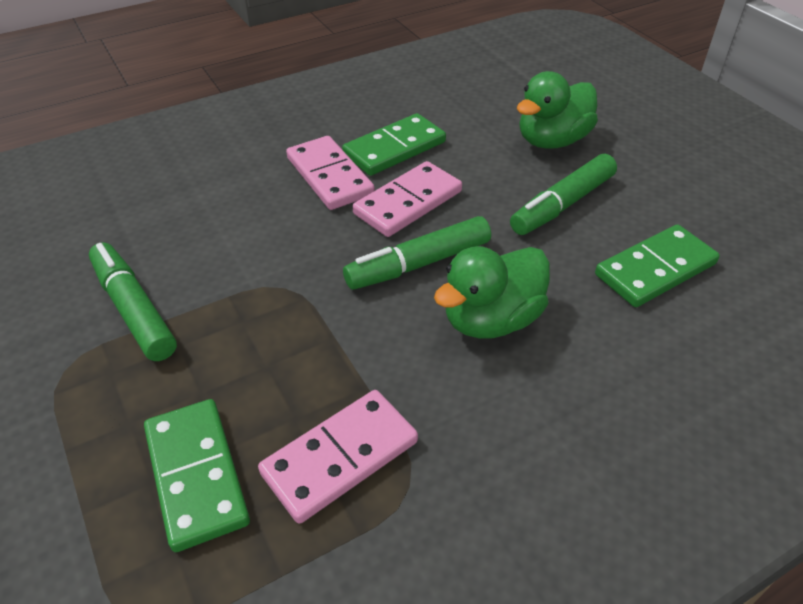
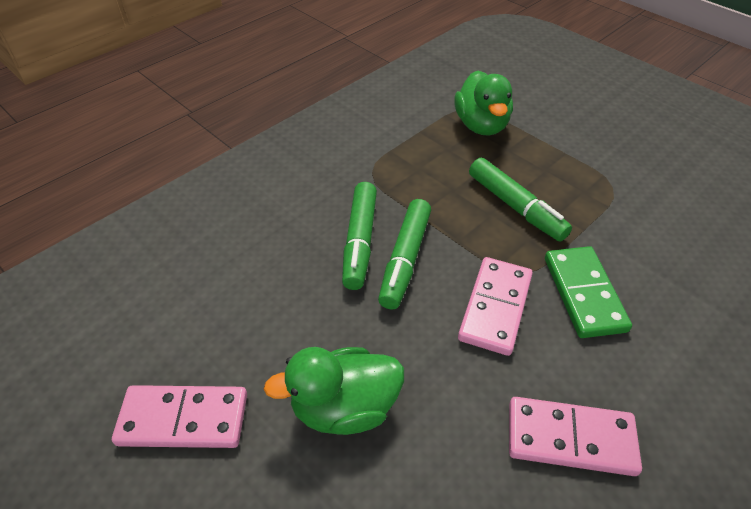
green domino: 3 -> 1

